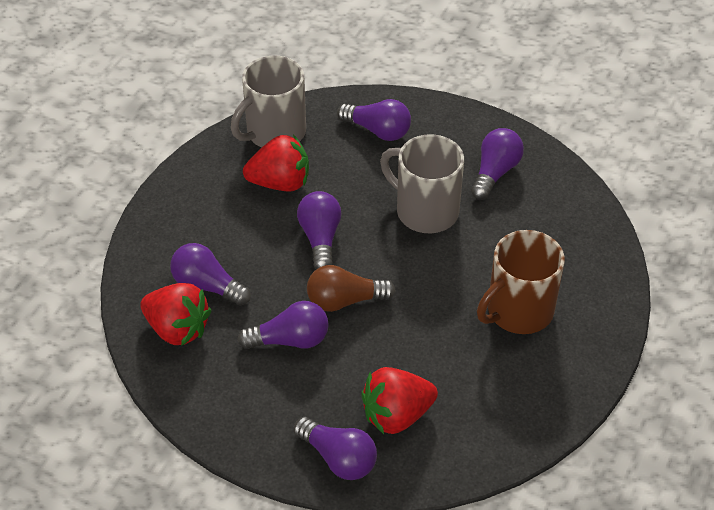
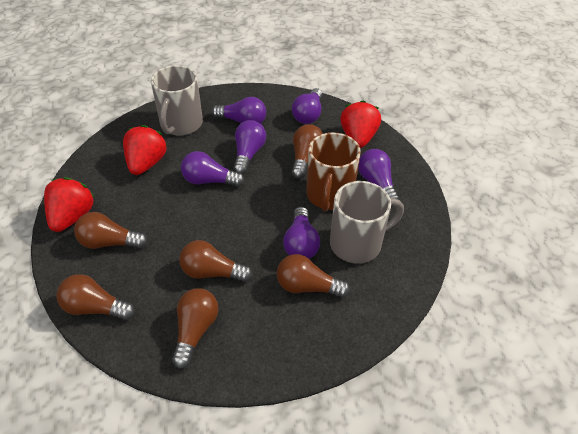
brown light bulb: 1 -> 6

